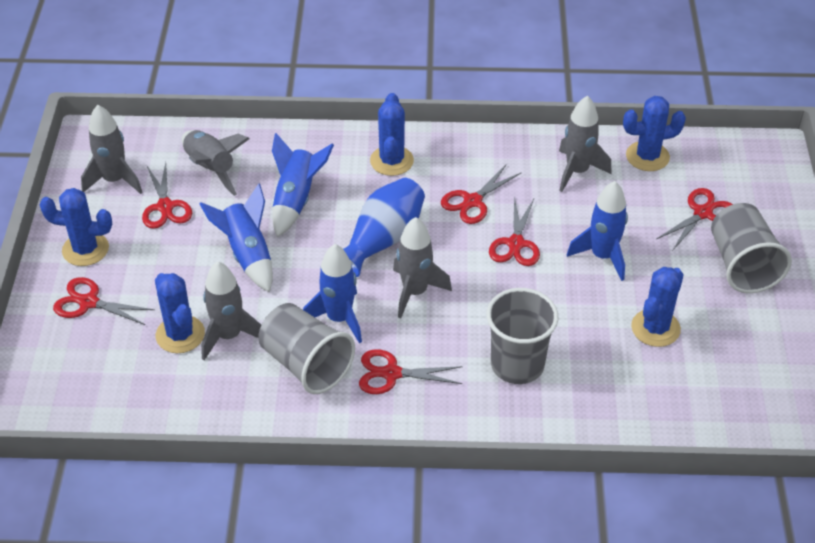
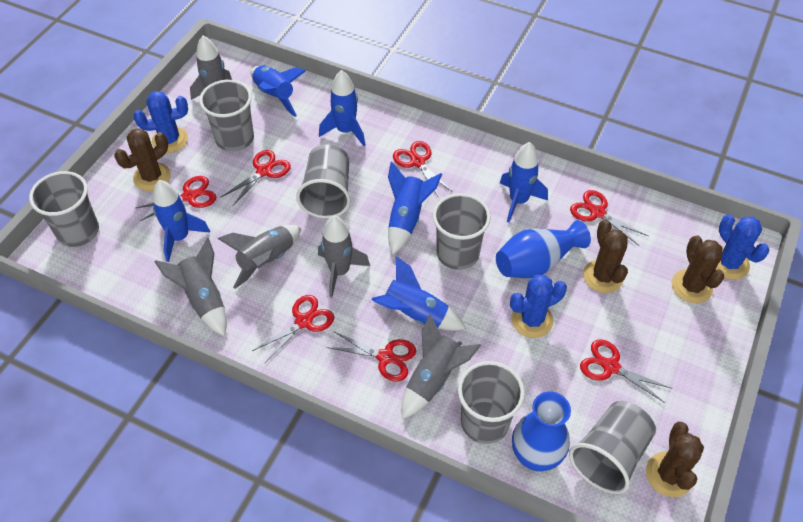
blue cactus: 5 -> 3
blue rocket: 4 -> 6
blue vase: 1 -> 2
brown cactus: 0 -> 4
grey cup: 3 -> 6
red scissors: 6 -> 7

